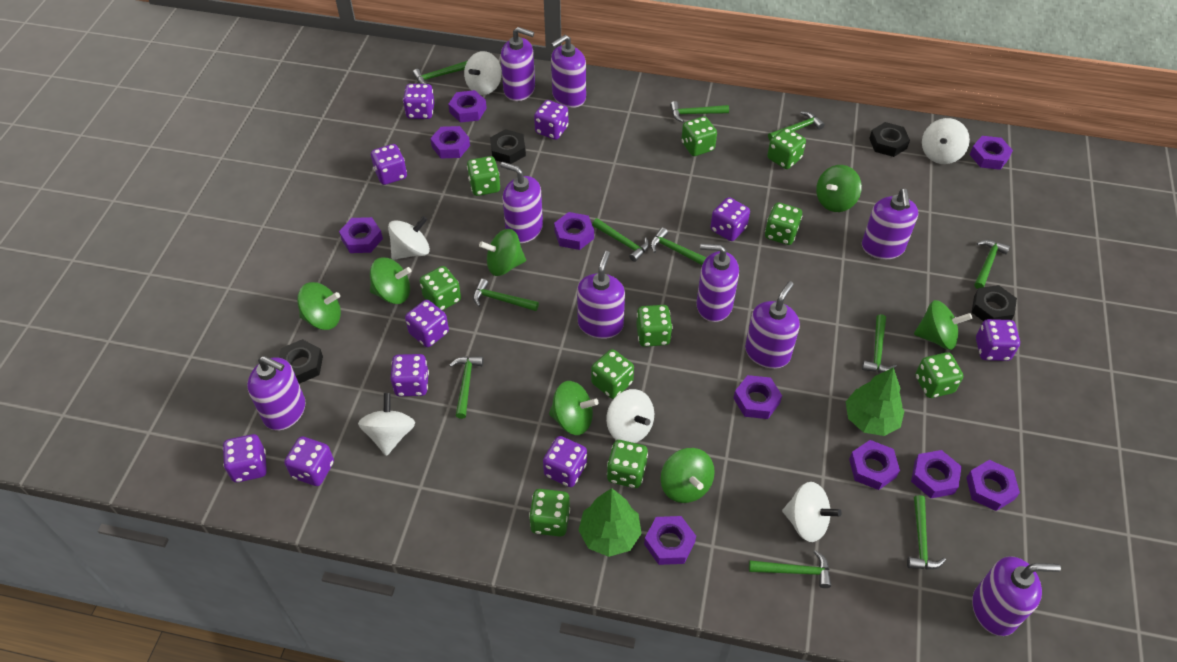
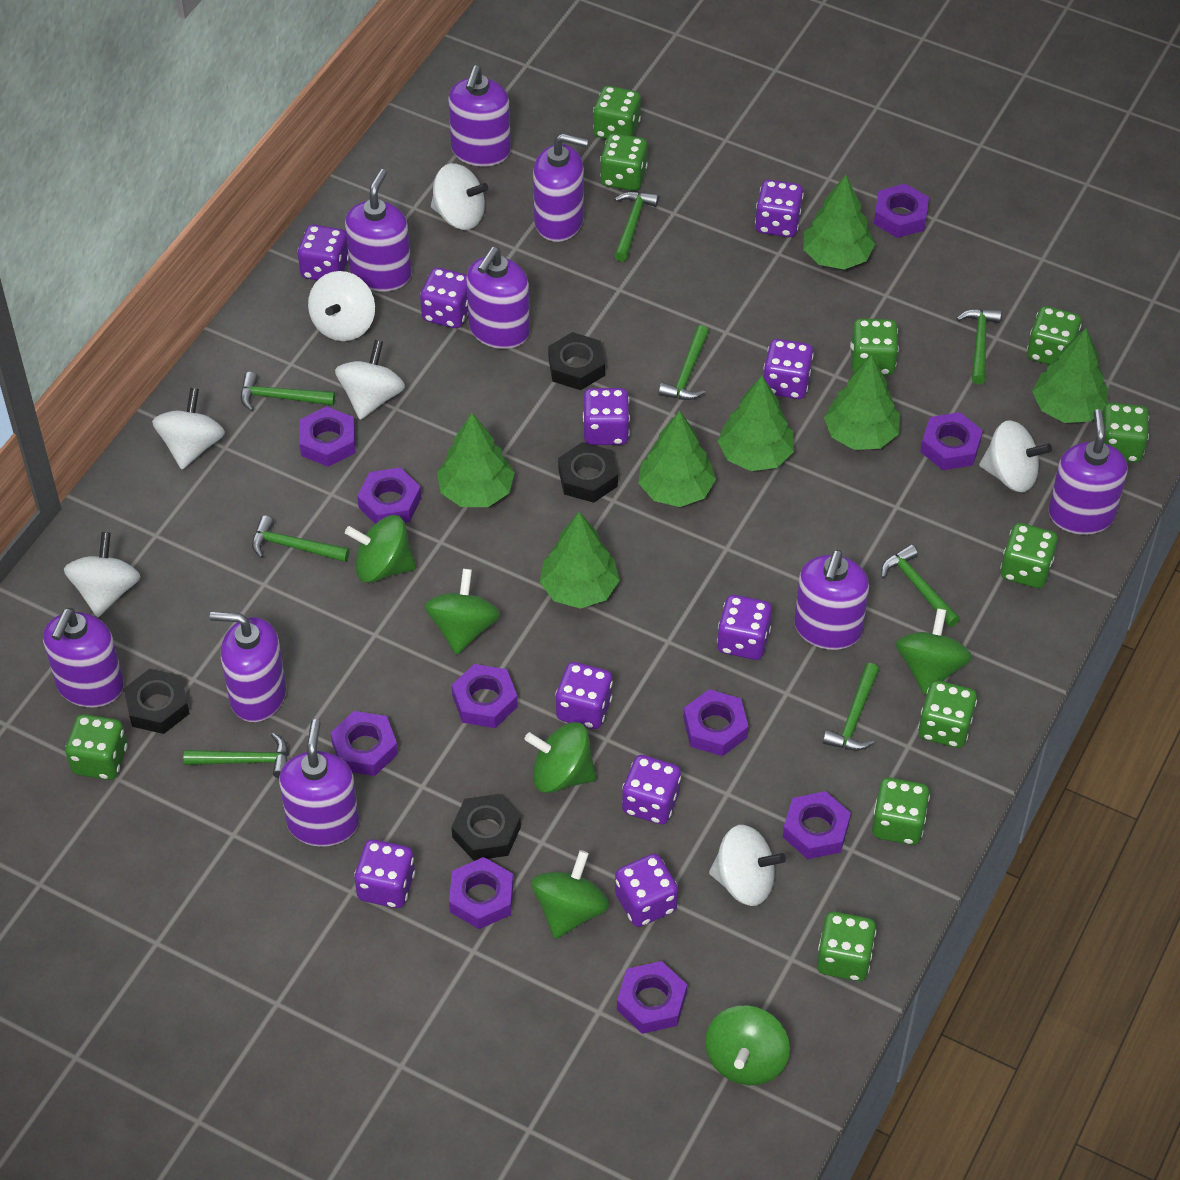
green hammer: 11 -> 8
green spinning top: 7 -> 6
green tree: 2 -> 7
white spinning top: 6 -> 7

